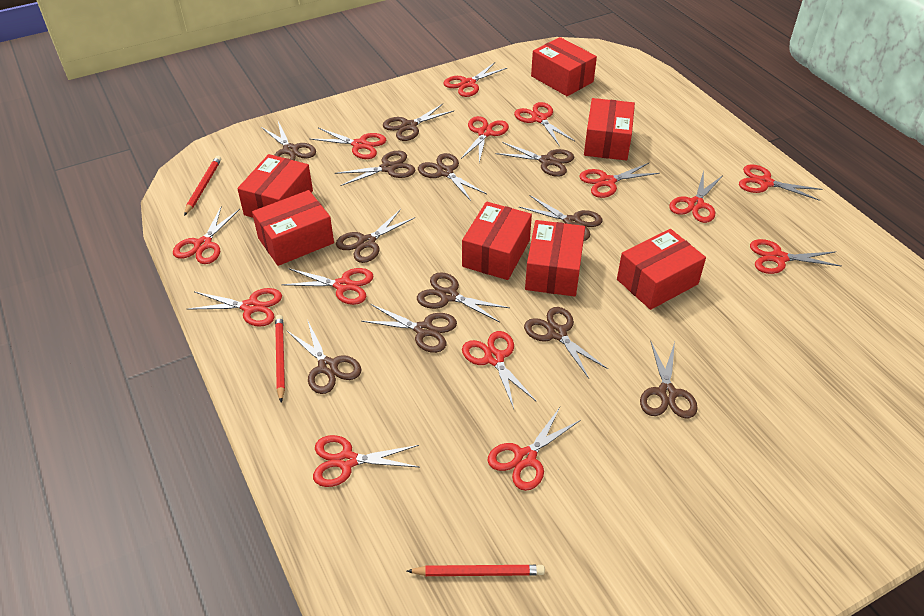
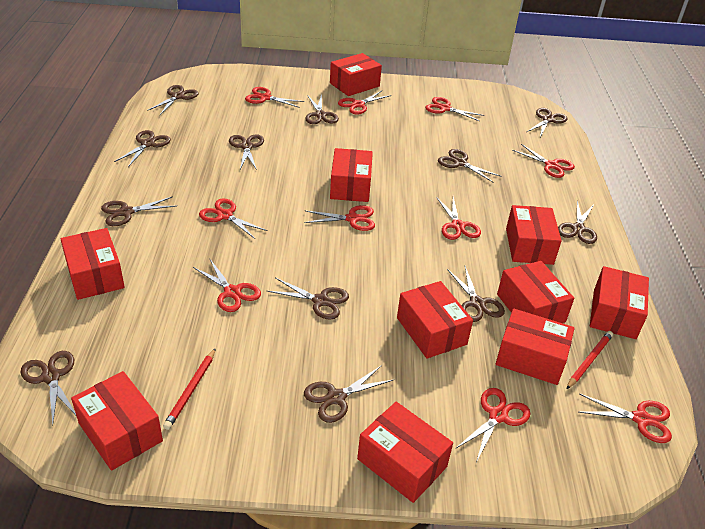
red box: 7 -> 10
red pencil: 3 -> 2
red scissors: 14 -> 10

